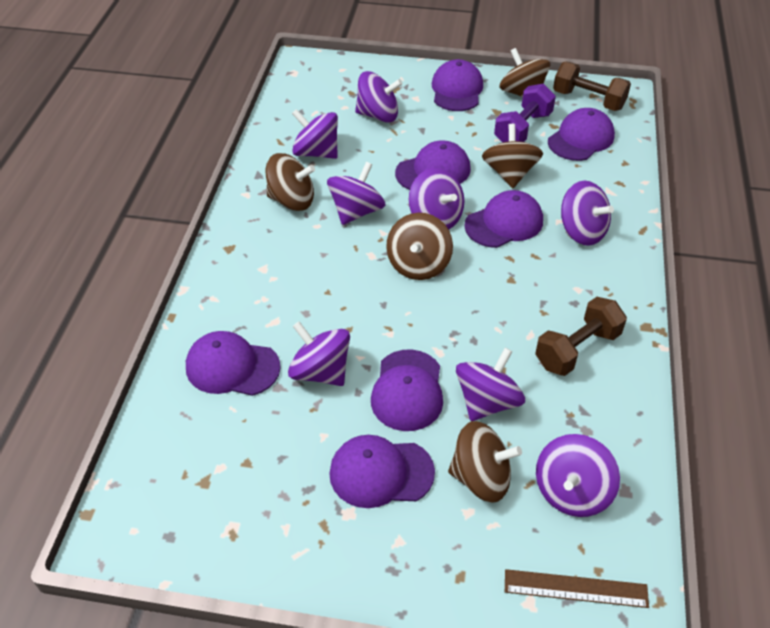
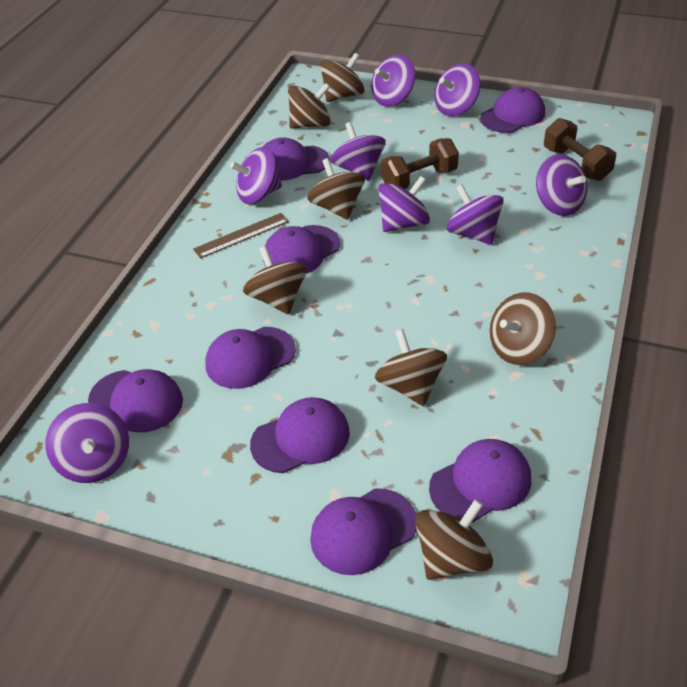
brown spinning top: 5 -> 7
purple cap: 7 -> 8
purple dumbbell: 1 -> 0

